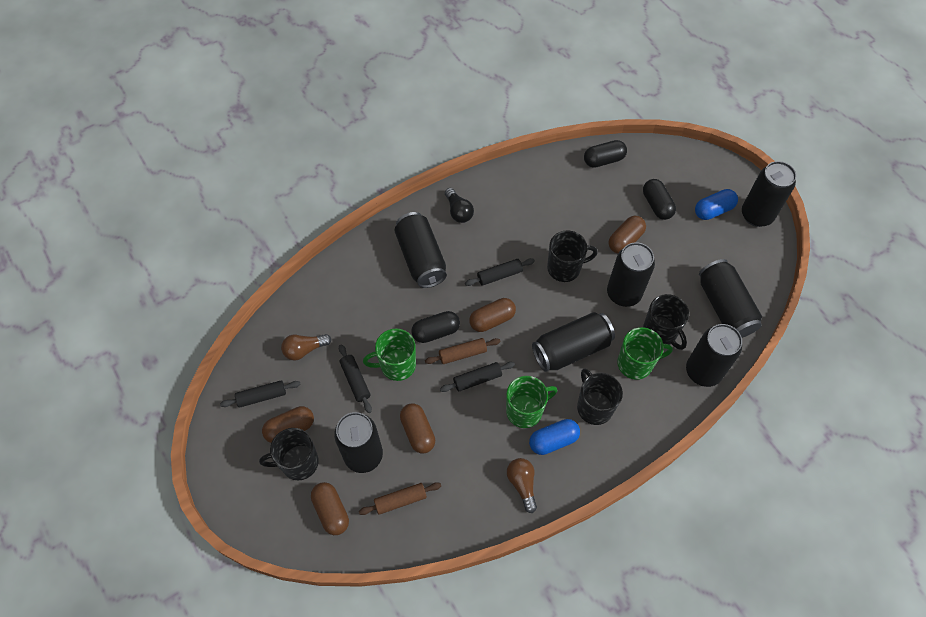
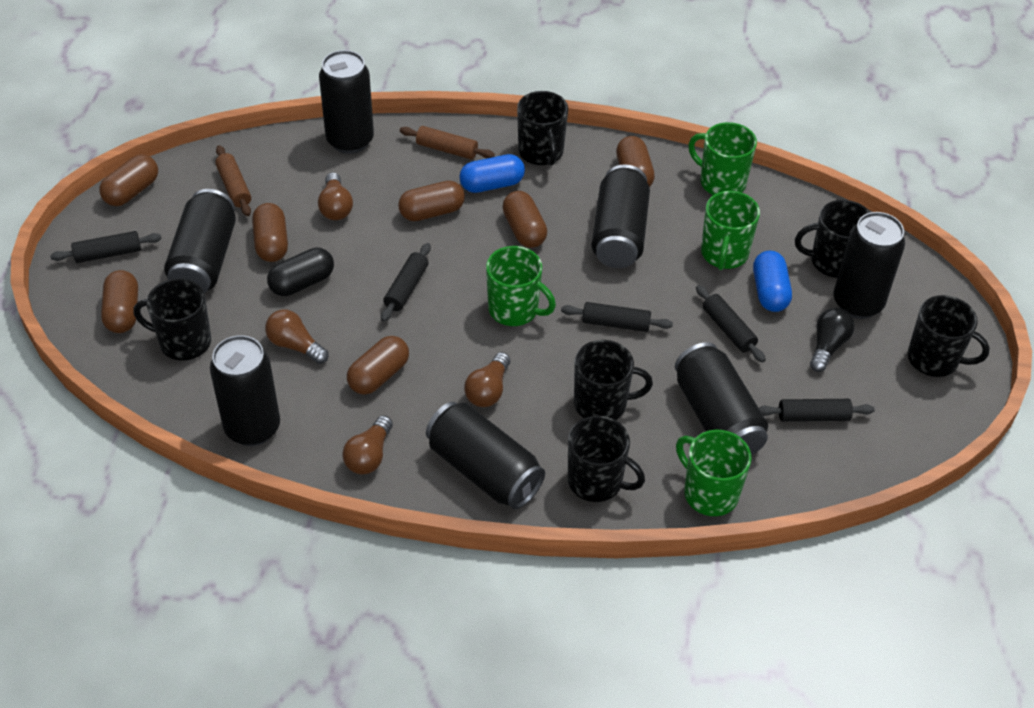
black capsule: 3 -> 1
black mug: 4 -> 6
black rolling pin: 4 -> 5
brown capsule: 5 -> 7
brown light bulb: 2 -> 4
green mug: 3 -> 4

